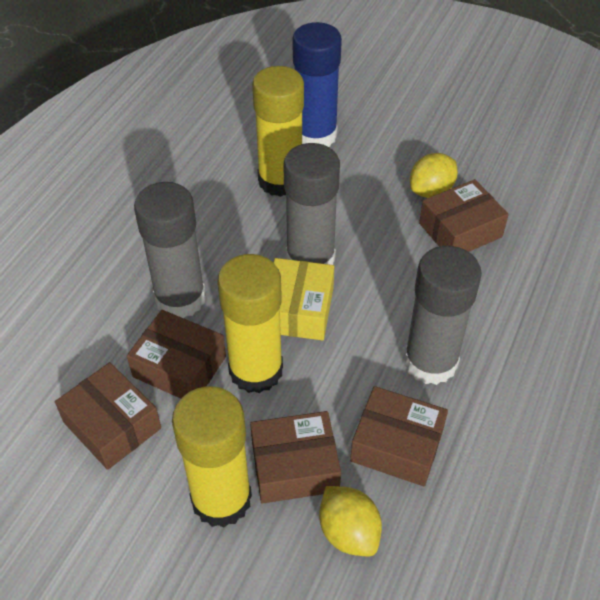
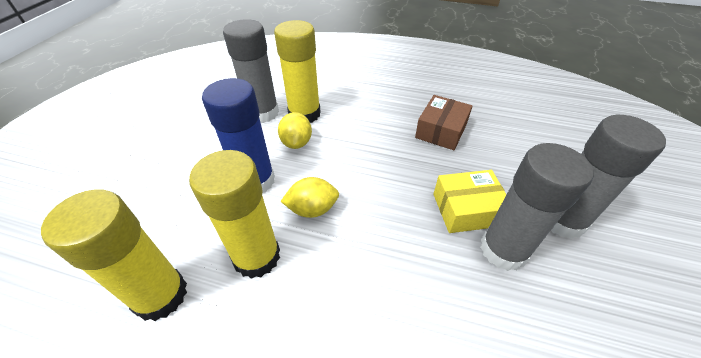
brown box: 5 -> 1

